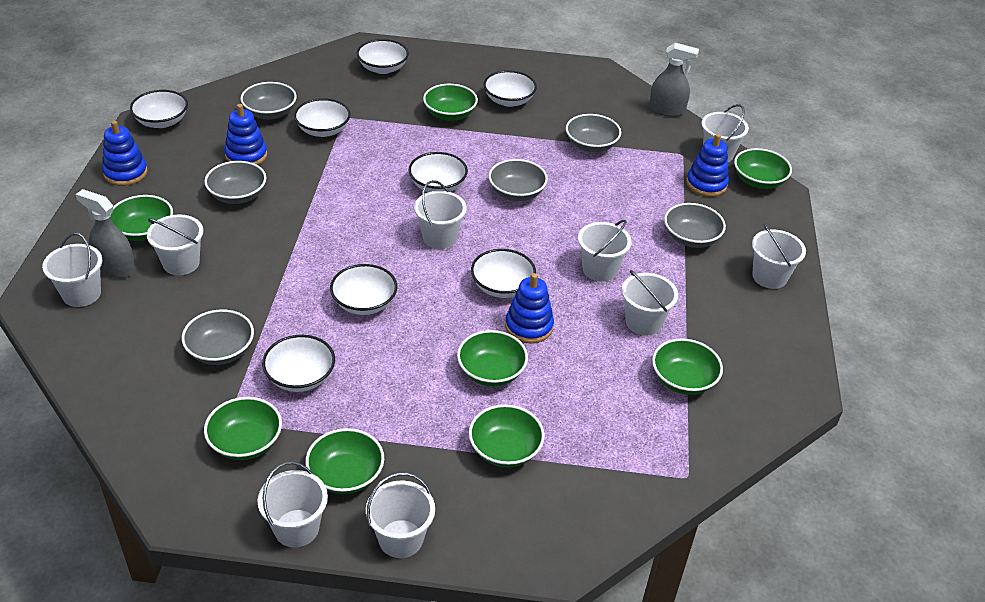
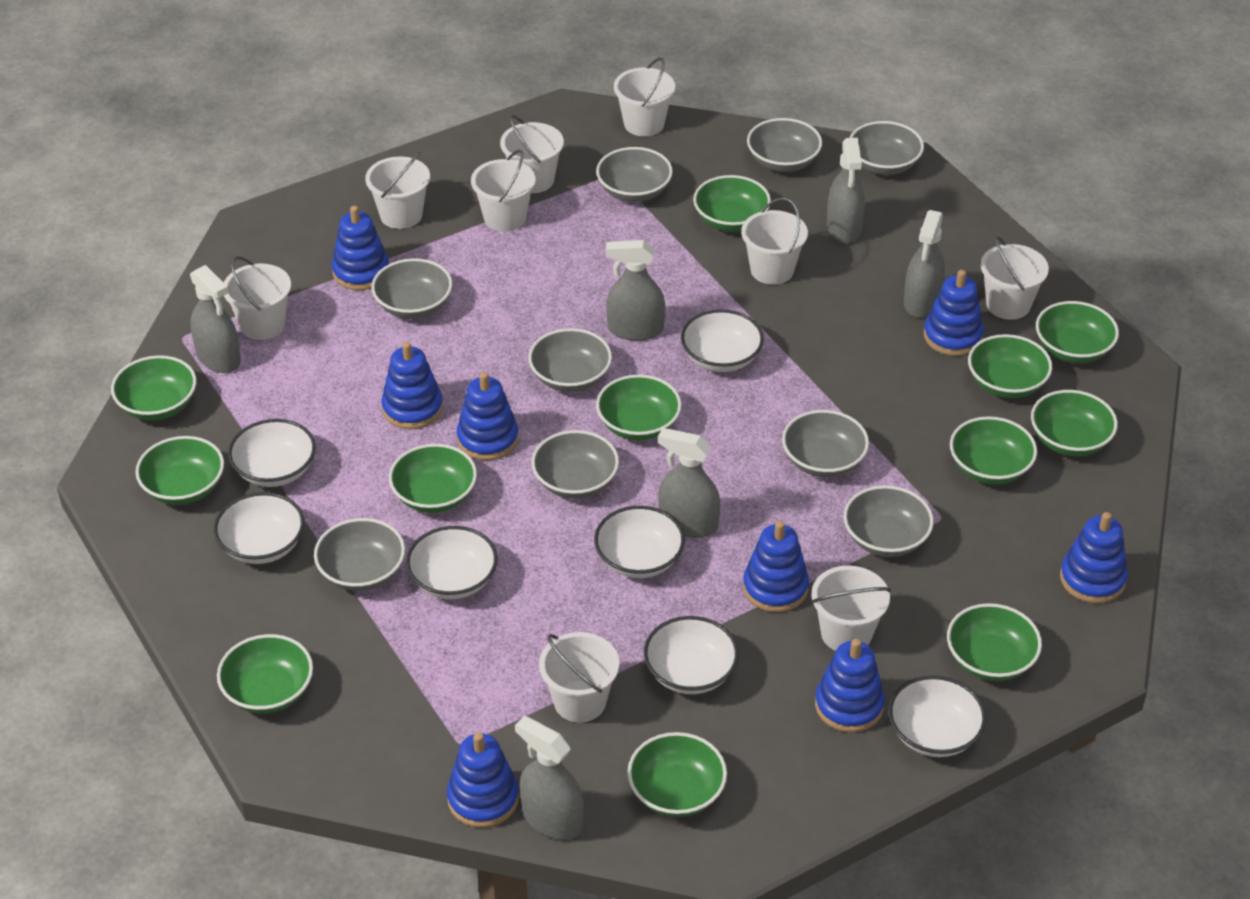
blue stacking toy: 4 -> 8
green bowl: 8 -> 12
grey bowl: 6 -> 9
grey spray bottle: 2 -> 6
white bowl: 8 -> 7

